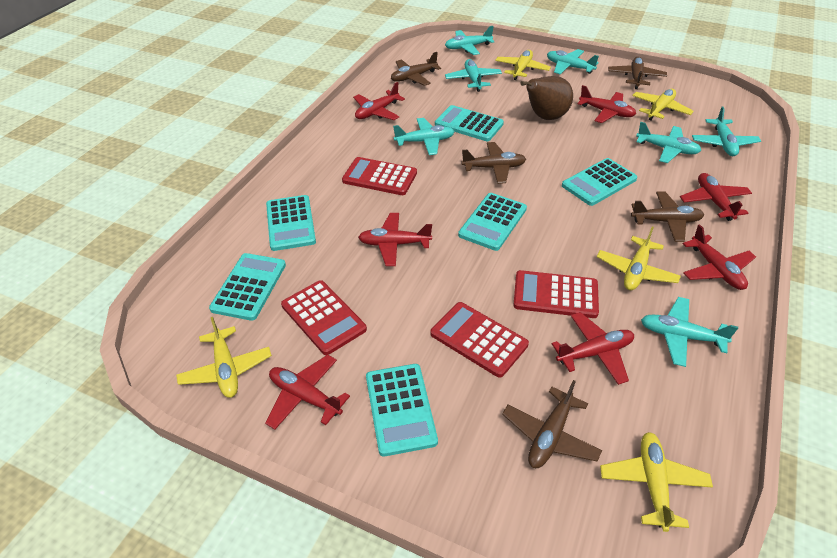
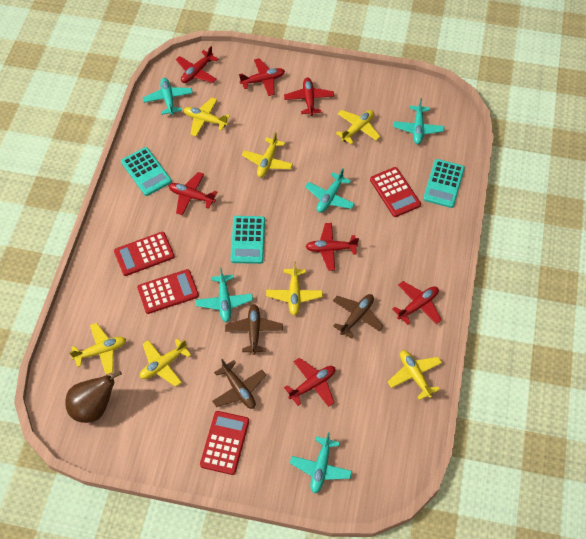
brown plane: 5 -> 3
turquoise calculator: 6 -> 3
turquoise plane: 7 -> 5
yellow plane: 5 -> 7

